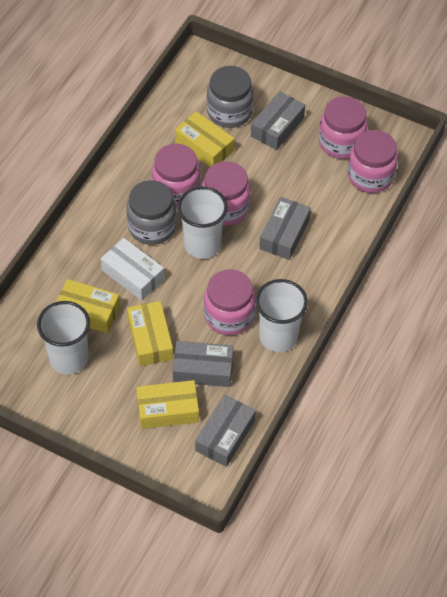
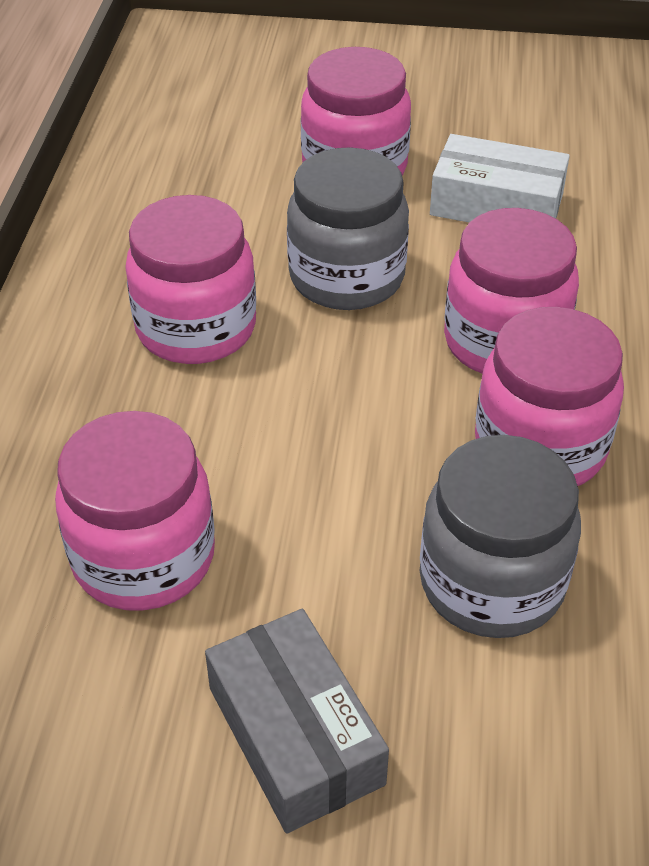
grey box: 4 -> 1
white cup: 3 -> 0
yellow box: 4 -> 0

